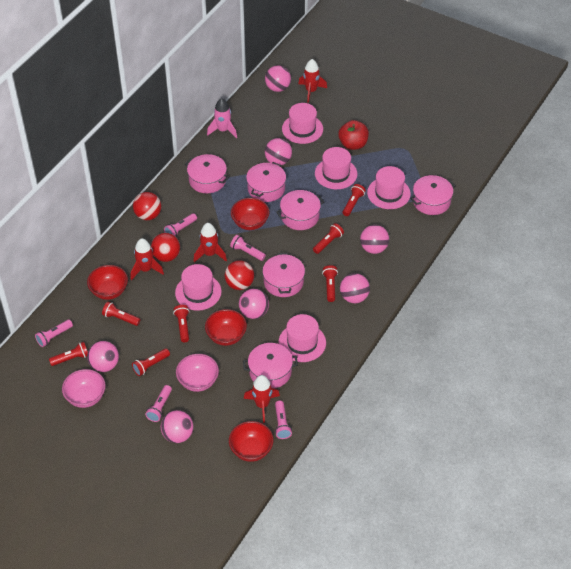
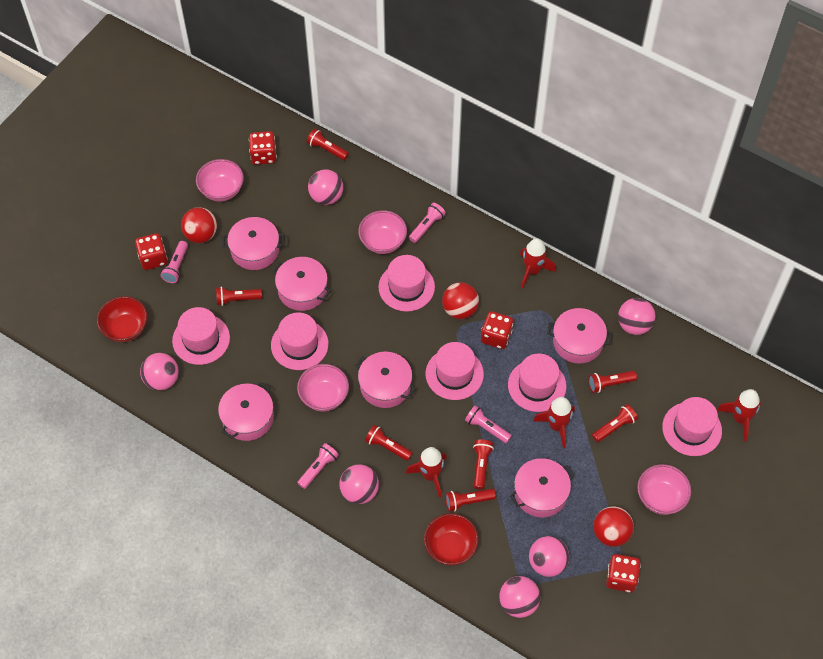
pink ball: 7 -> 6
pink bowl: 2 -> 4
pink flashlight: 5 -> 4
pink hat: 5 -> 6
pink rocket: 1 -> 0
red apple: 1 -> 0
red bowl: 4 -> 2
red dice: 0 -> 4

